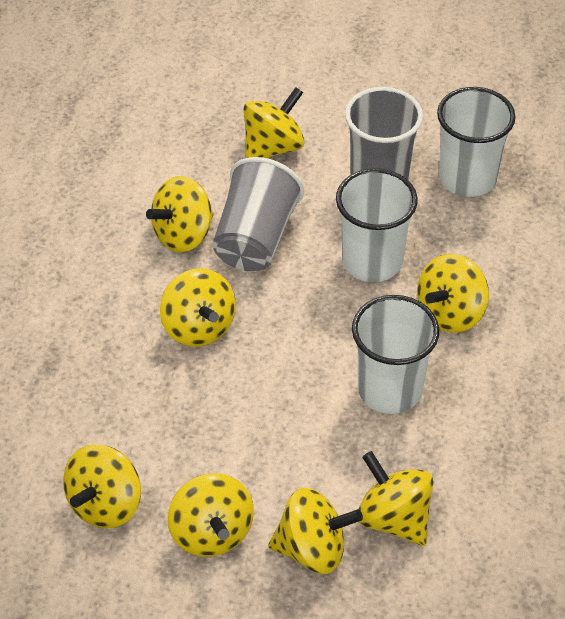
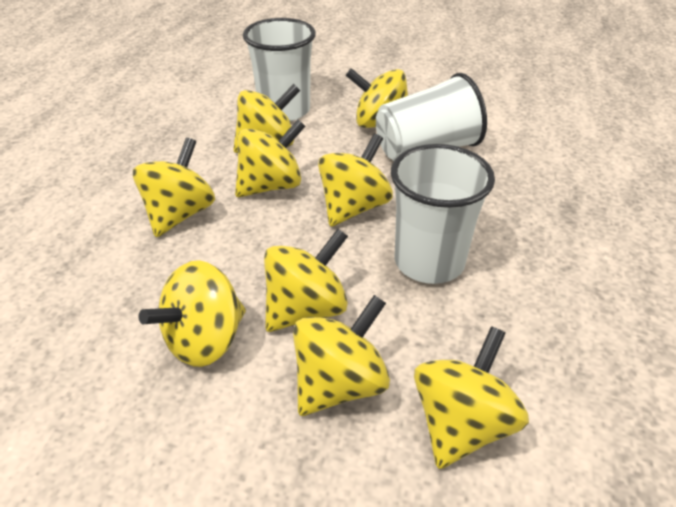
grey cup: 2 -> 0
yellow spinning top: 8 -> 9

